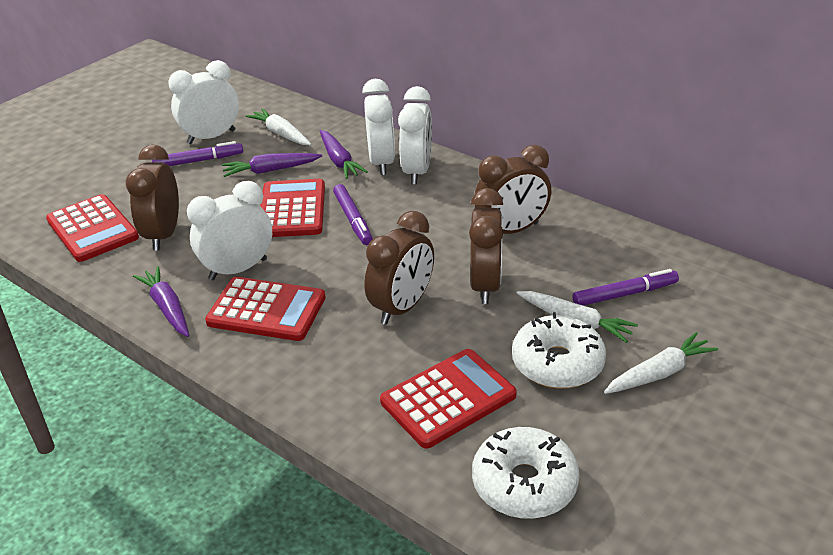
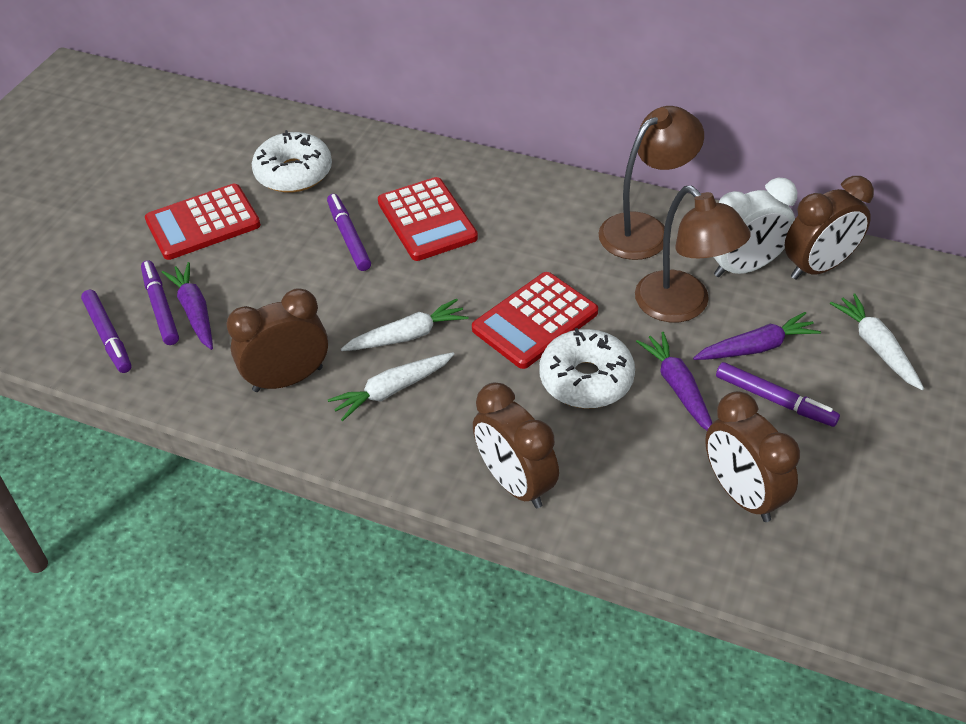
brown lamp: 0 -> 2
purple marker: 3 -> 4
red calculator: 4 -> 3
white clock: 4 -> 1

